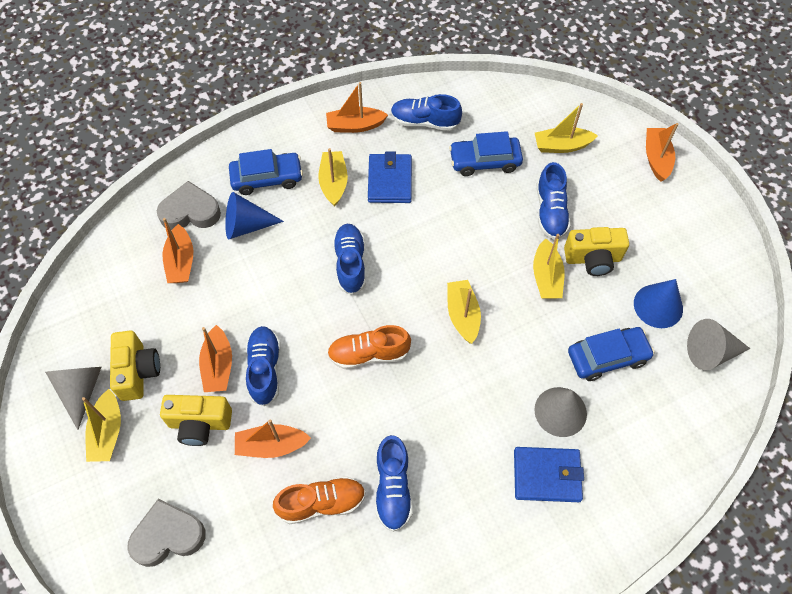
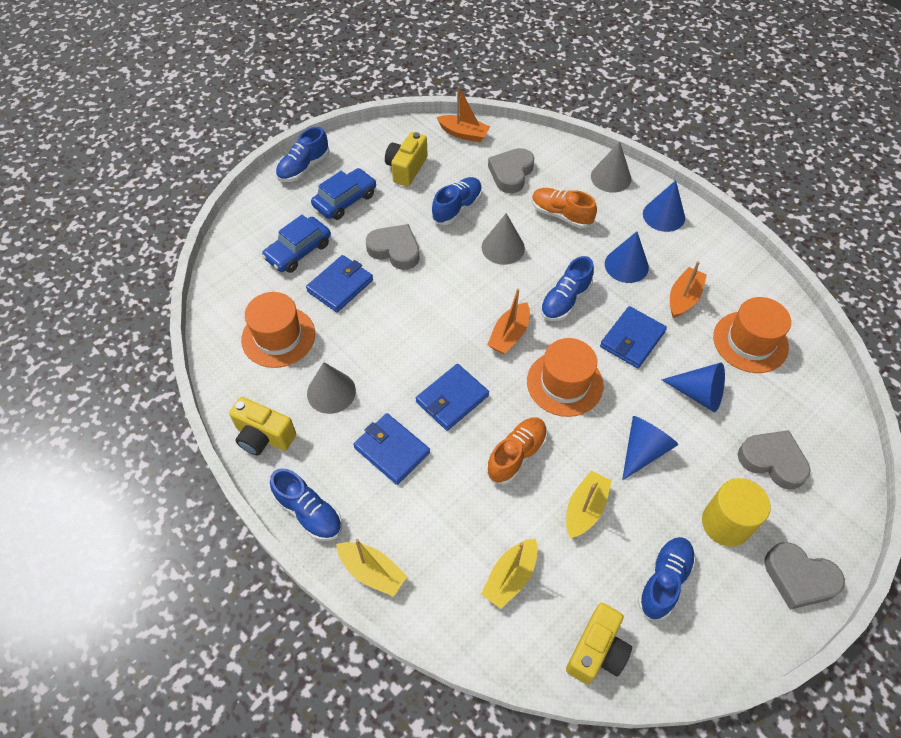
blue car: 3 -> 2
blue cone: 2 -> 4
blue wallet: 2 -> 4
grey heart: 2 -> 4
orange boat: 5 -> 3
orange hat: 0 -> 3
yellow boat: 5 -> 3
yellow cylinder: 0 -> 1

